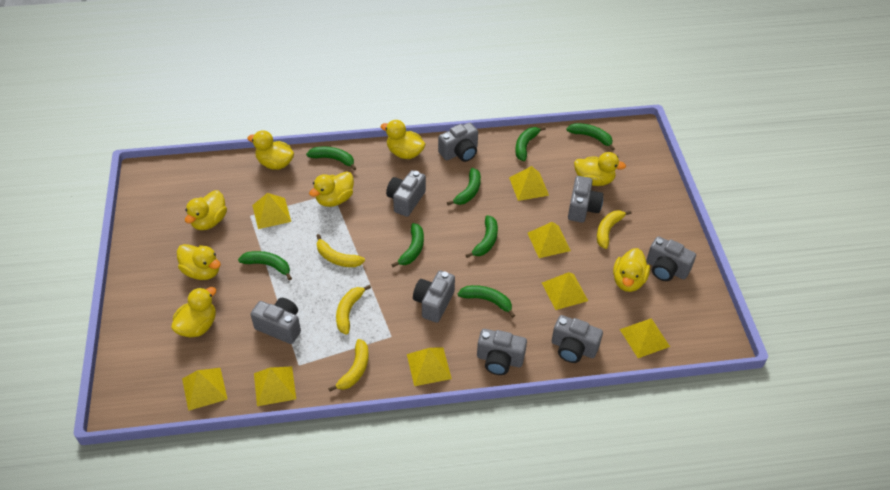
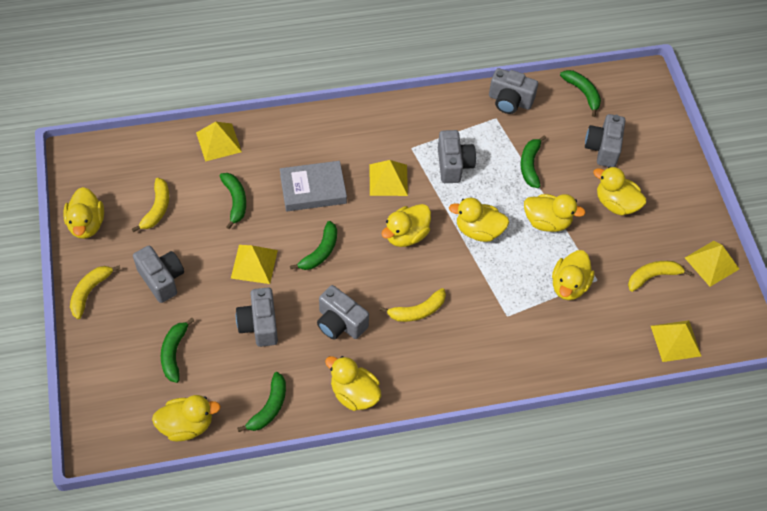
green banana: 8 -> 6
grey book: 0 -> 1
grey camera: 8 -> 6
yellow pyramid: 8 -> 5

